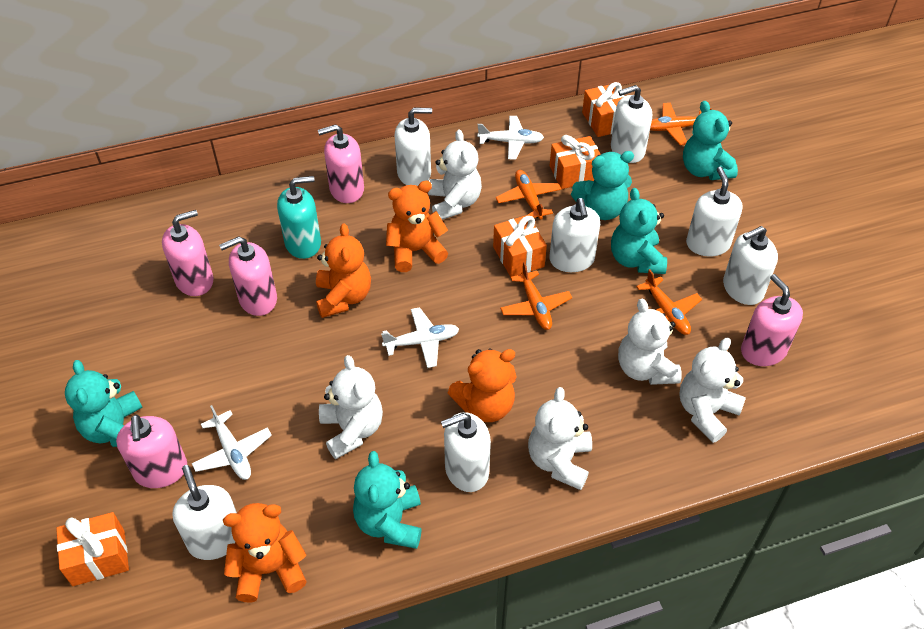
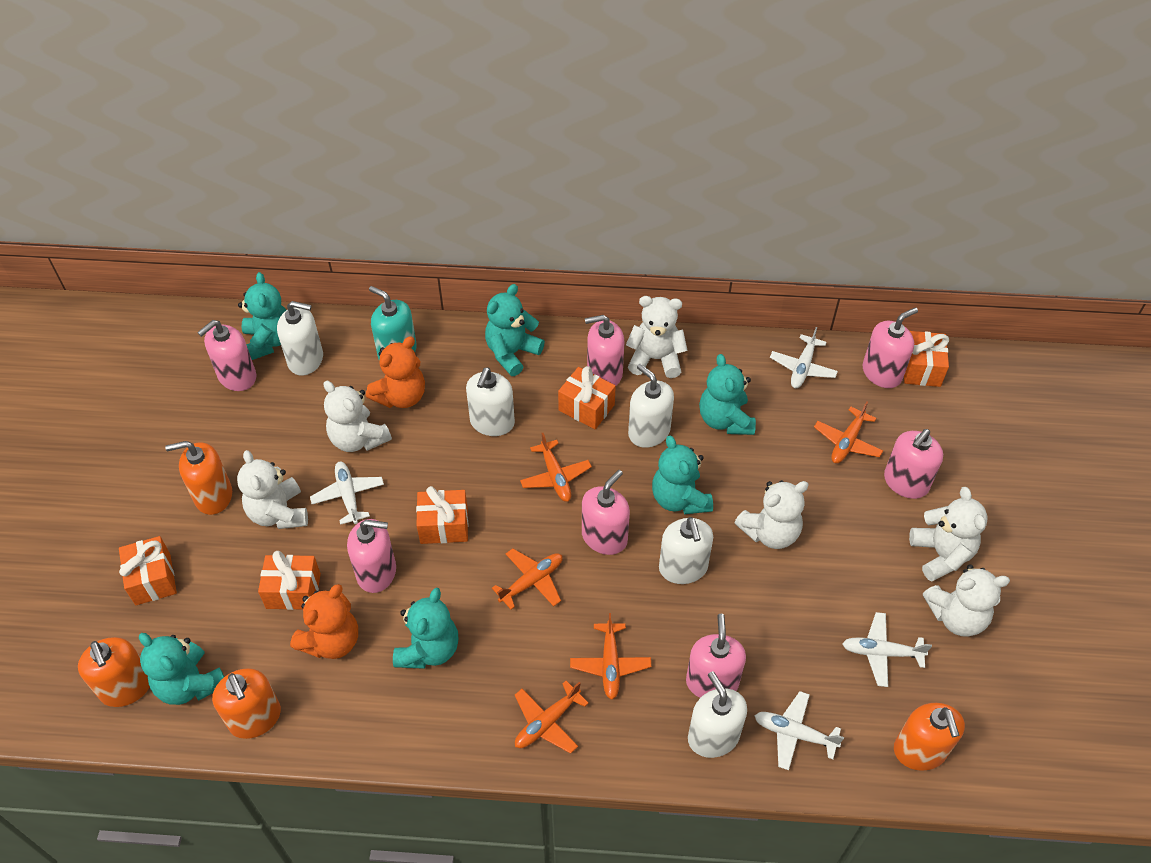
orange gift: 4 -> 5
orange plane: 4 -> 5
orange soap dispenser: 0 -> 4
orange teddy bear: 4 -> 2
pink soap dispenser: 5 -> 7
turquoise teddy bear: 5 -> 6
white plane: 3 -> 4
white soap dispenser: 7 -> 5
white teddy bear: 5 -> 6

